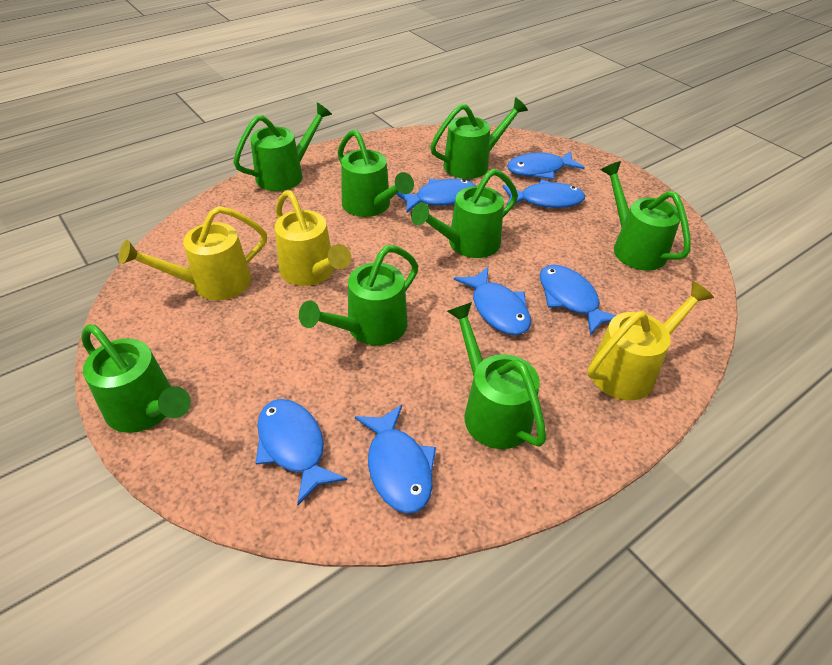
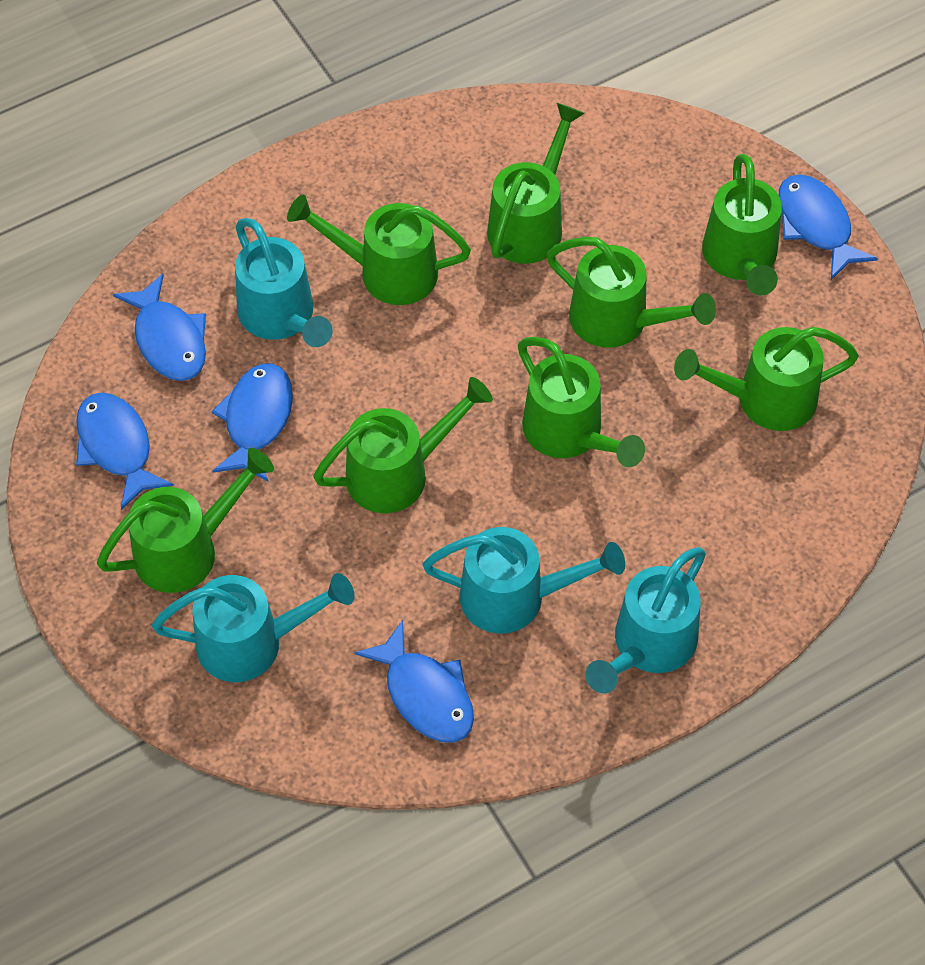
blue fish: 7 -> 5
turquoise watering can: 0 -> 4
yellow watering can: 3 -> 0

